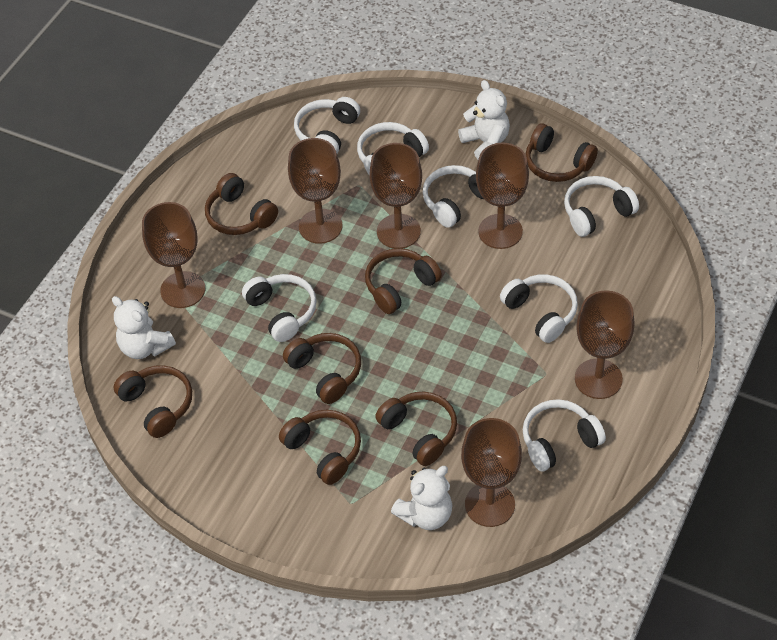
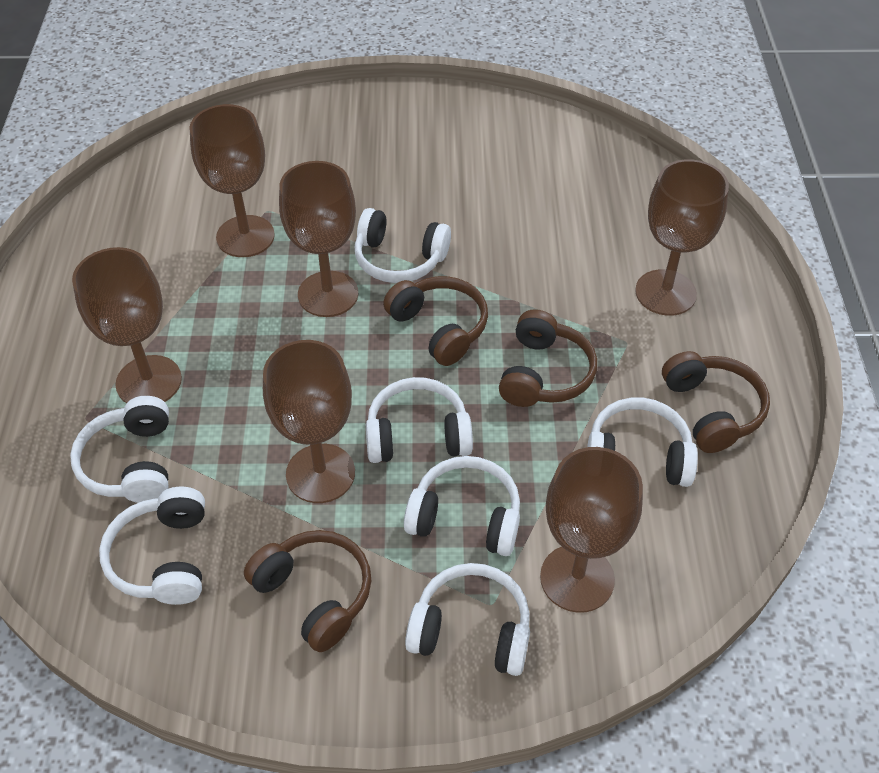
brown headphones: 7 -> 4
white teddy bear: 3 -> 0

